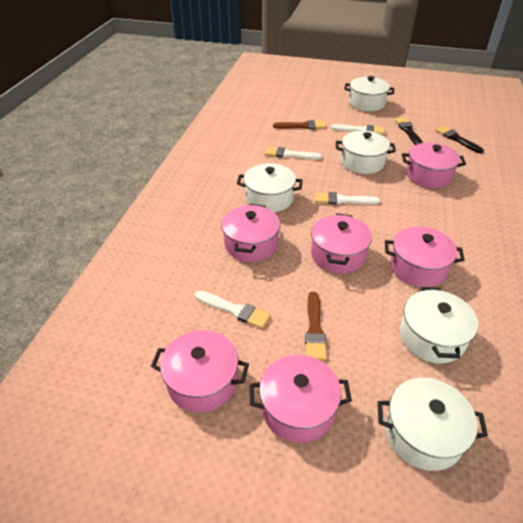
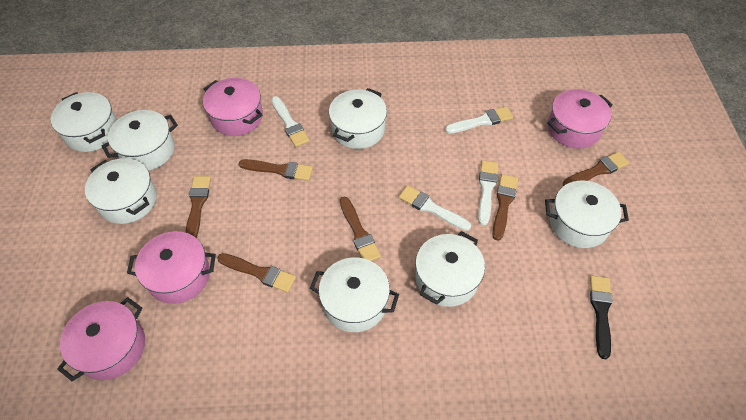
black brush: 2 -> 1
brown brush: 2 -> 6
pink pot: 6 -> 4
white pot: 5 -> 7

